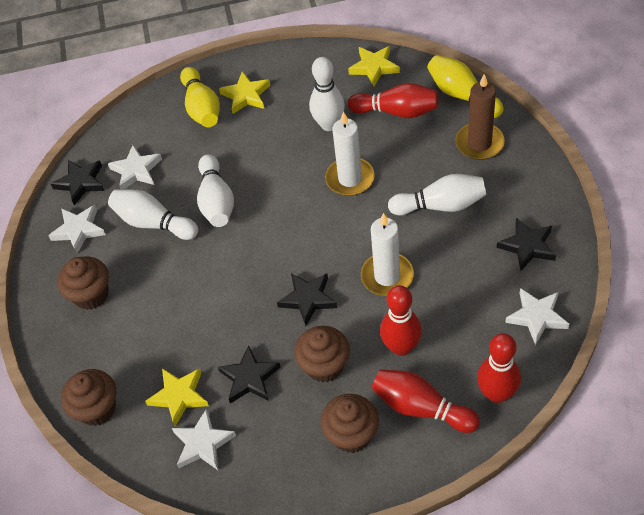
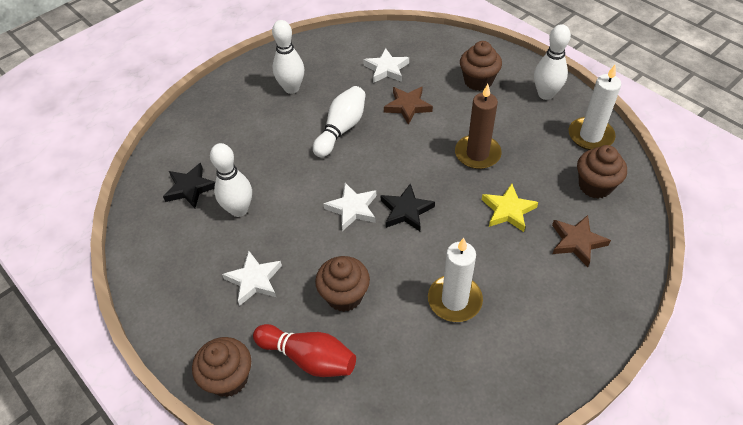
black star: 4 -> 2
brown star: 0 -> 2
red bowling pin: 4 -> 1
white star: 4 -> 3
yellow bowling pin: 2 -> 0
yellow star: 3 -> 1

